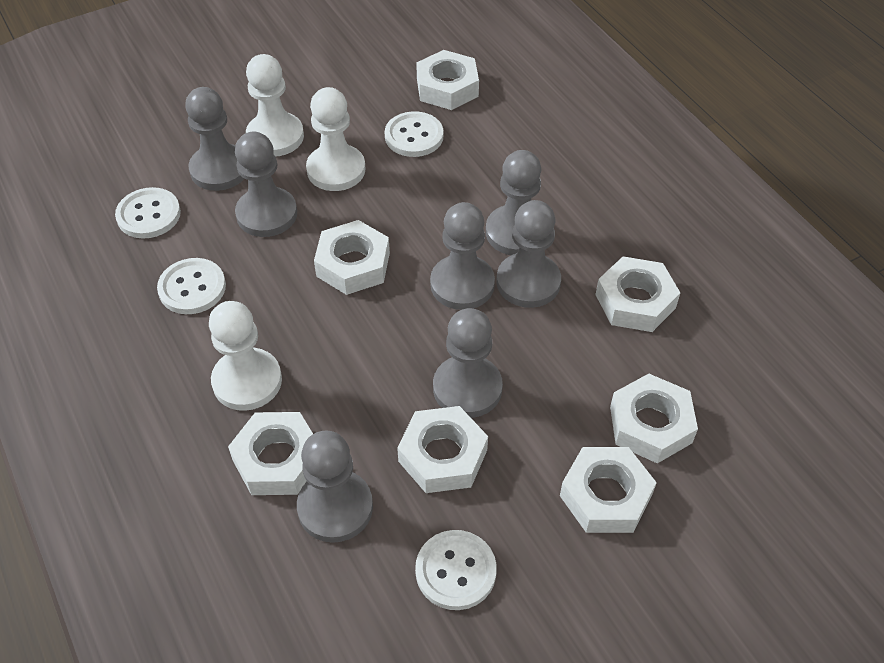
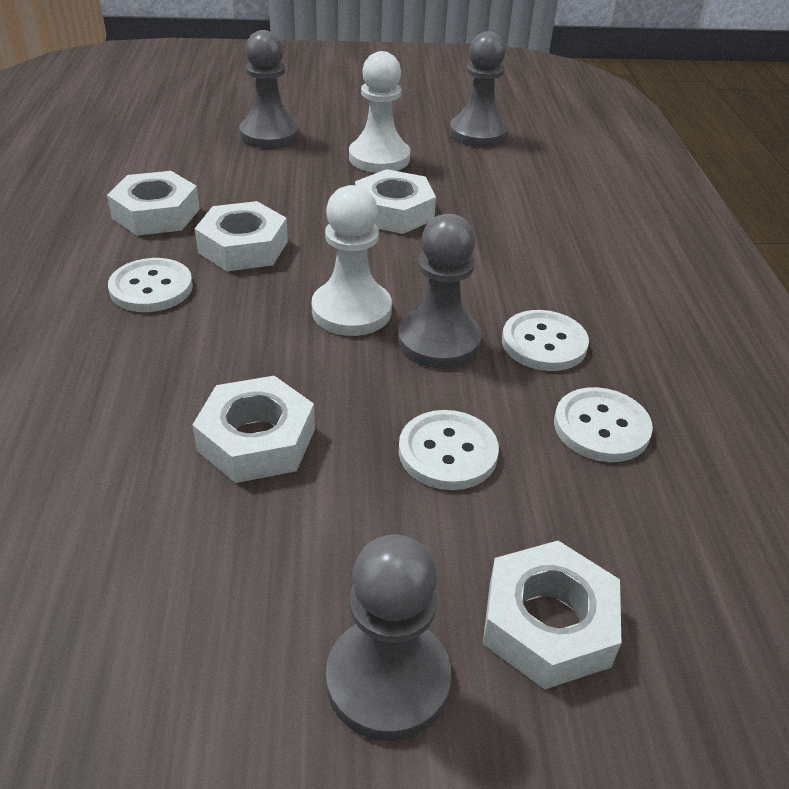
grey pawn: 7 -> 4
white nut: 7 -> 5
white pawn: 3 -> 2

